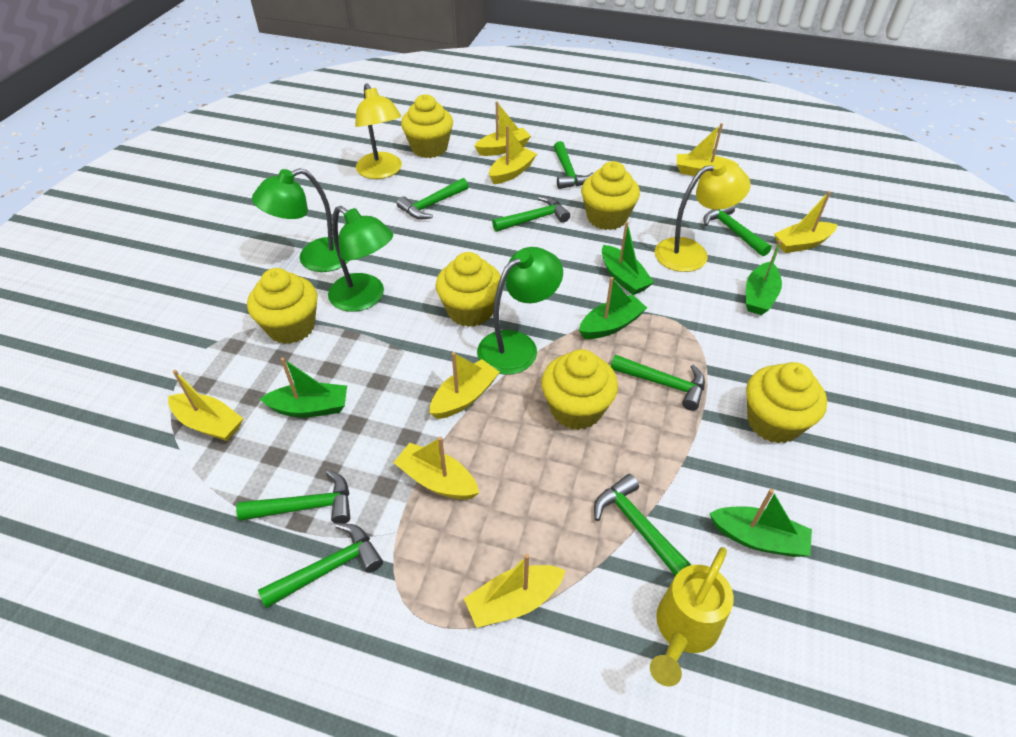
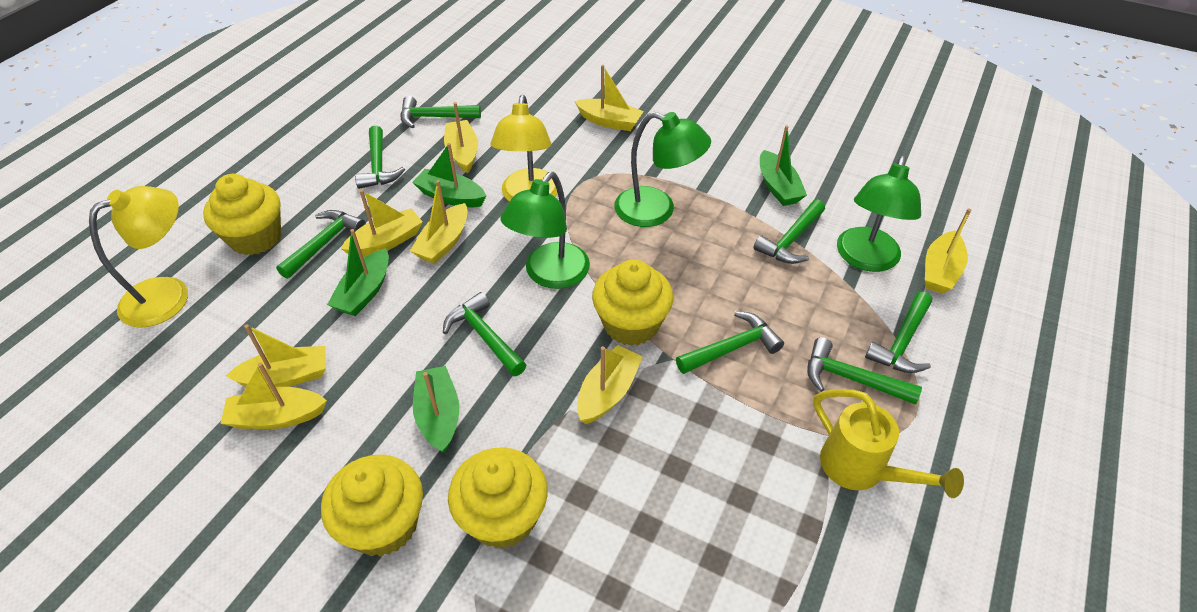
green boat: 5 -> 4
yellow cupcake: 6 -> 4

